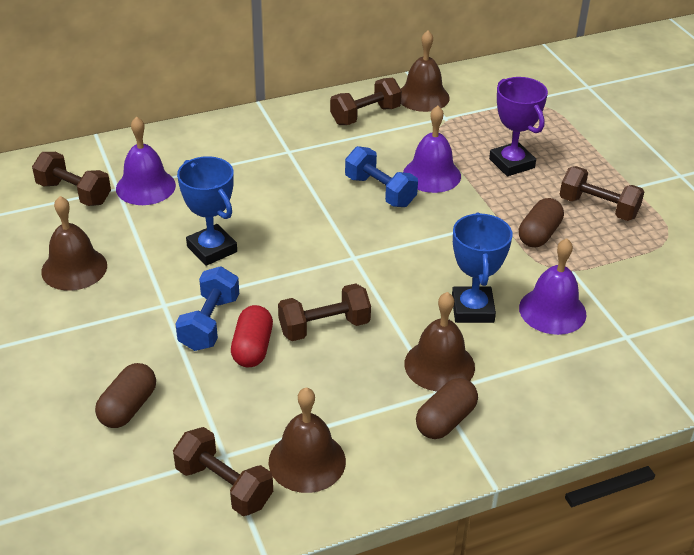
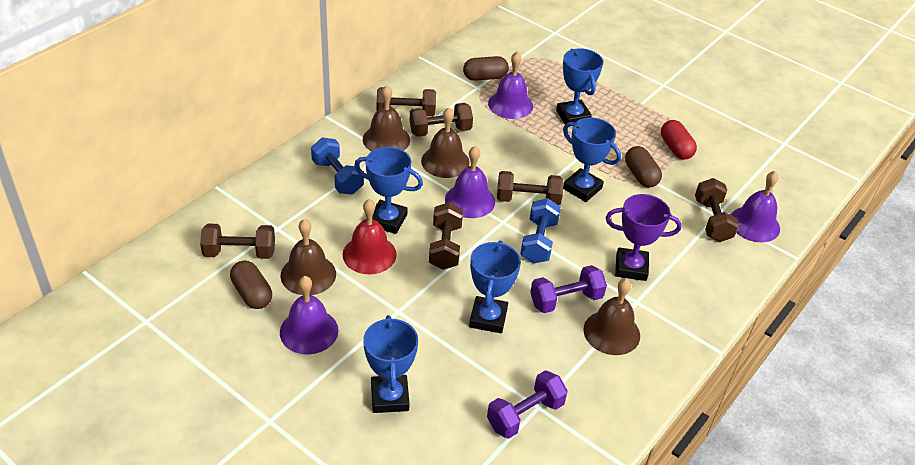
blue trophy: 2 -> 5
brown dumbbell: 5 -> 6
purple bell: 3 -> 4
purple dumbbell: 0 -> 2
red bell: 0 -> 1

